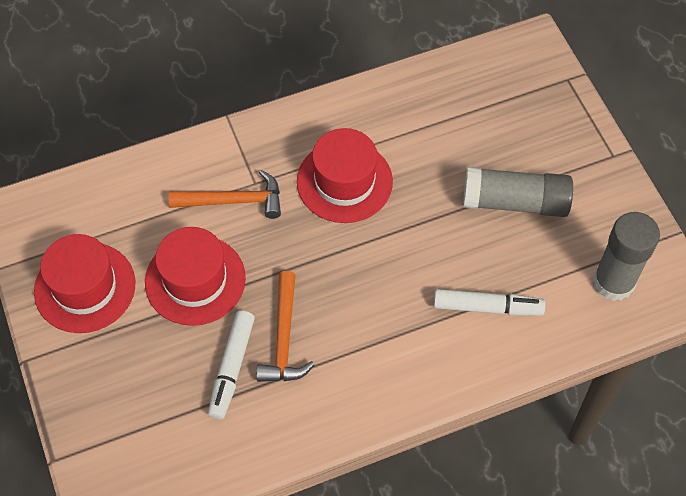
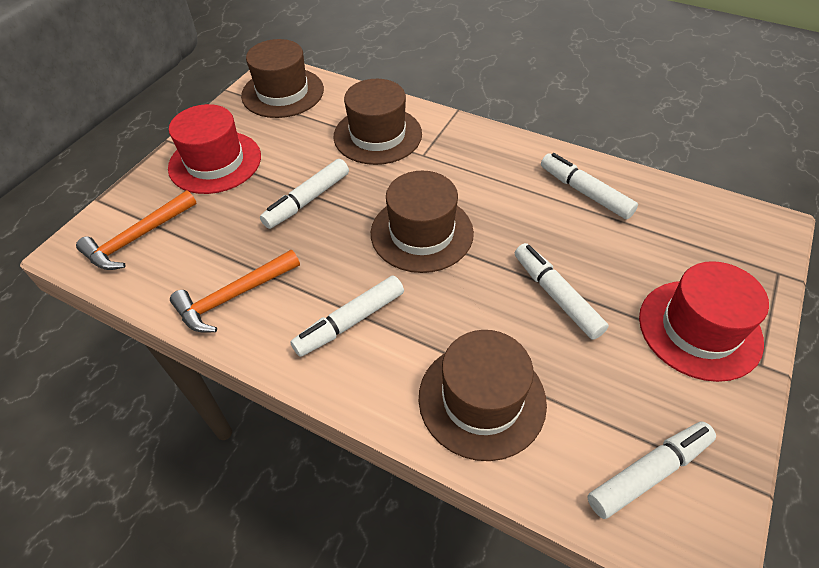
brown hat: 0 -> 4
grey glue stick: 2 -> 0
red hat: 3 -> 2
white marker: 2 -> 5

